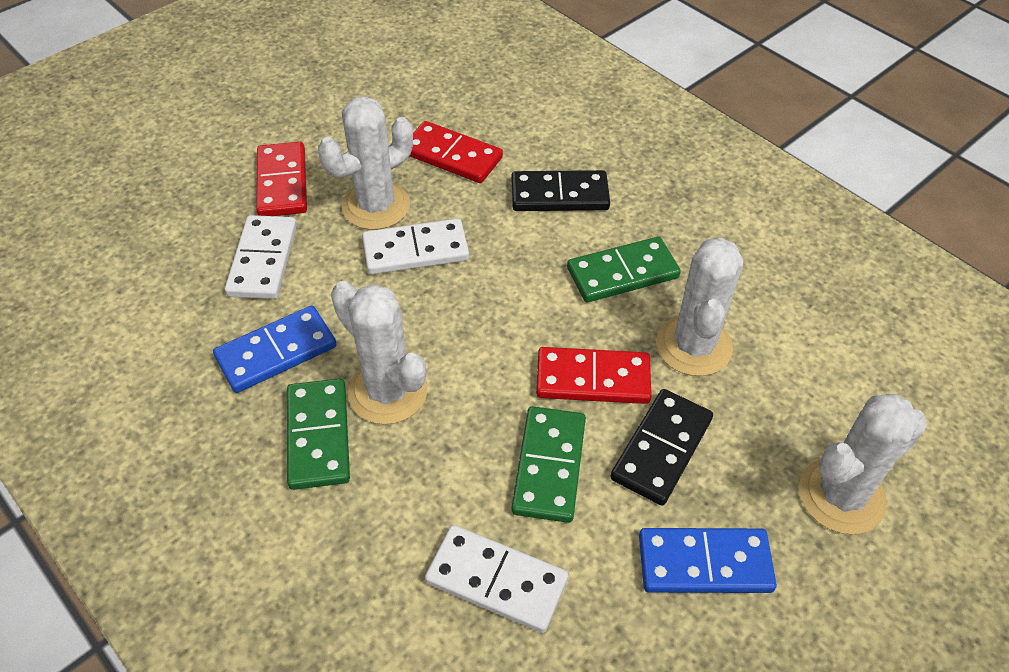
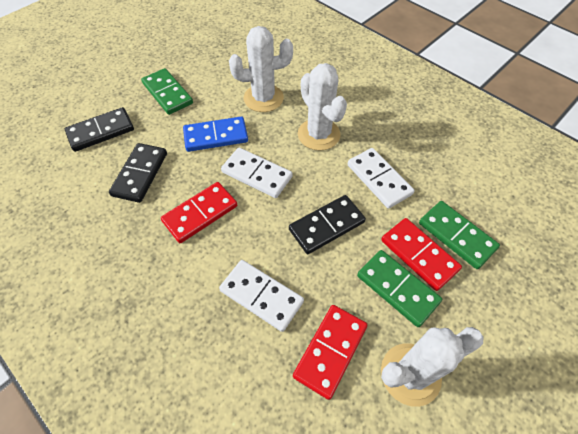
black domino: 2 -> 3
blue domino: 2 -> 1
white cactus: 4 -> 3

